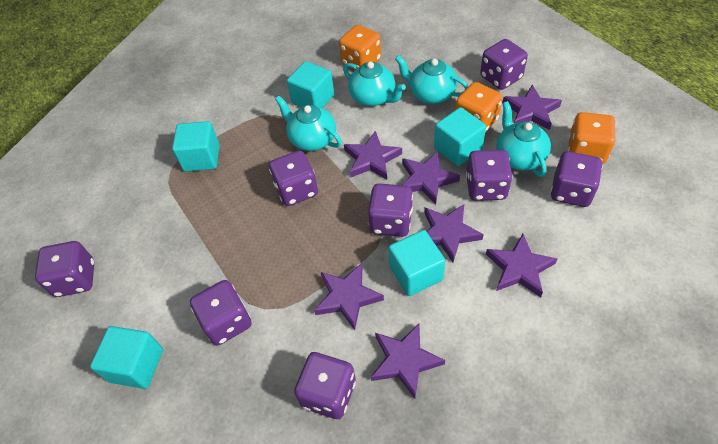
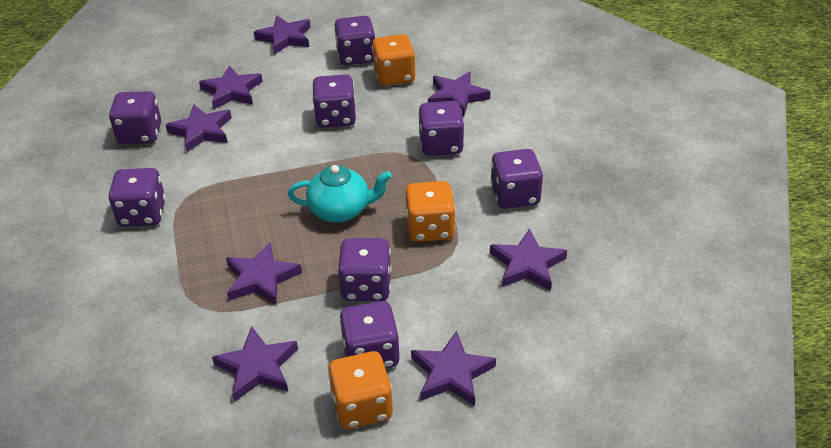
purple star: 7 -> 8
turquoise cube: 5 -> 0
turquoise teapot: 4 -> 1

